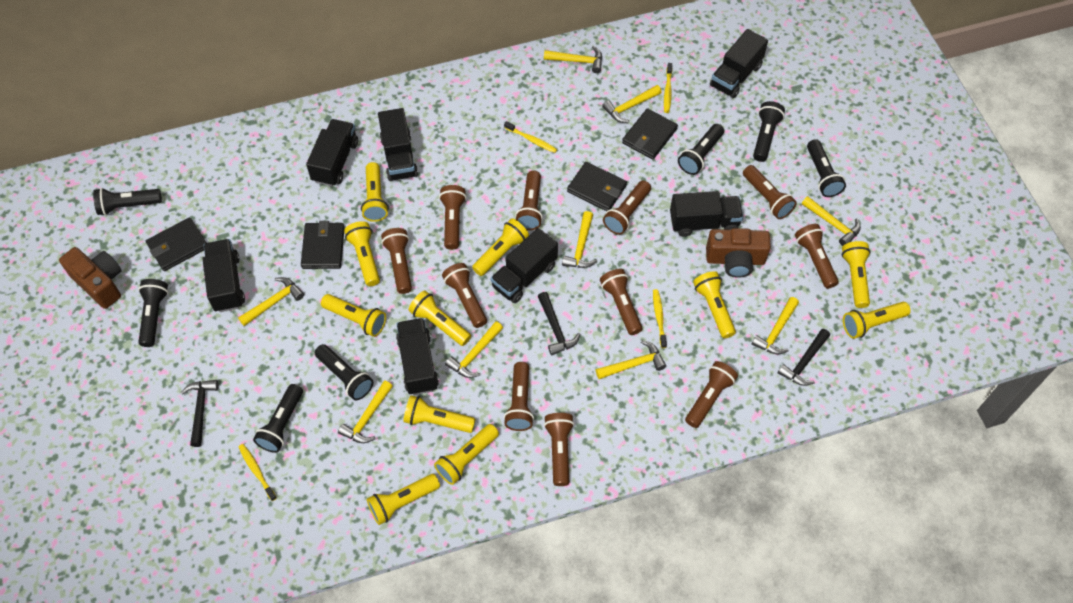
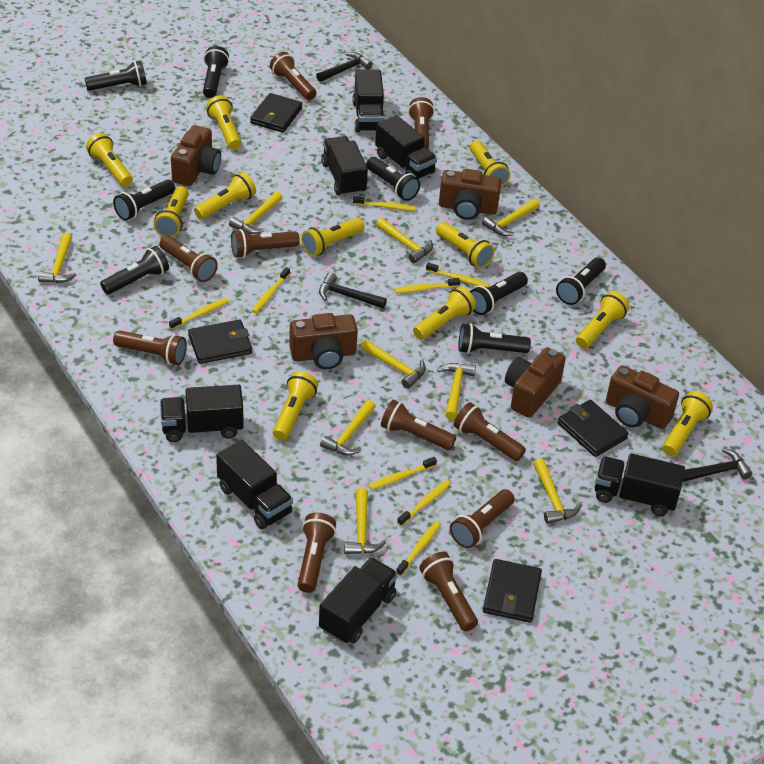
black flashlight: 7 -> 8
brown camera: 2 -> 5
brown flashlight: 11 -> 10
yellow toothbrush: 4 -> 8

